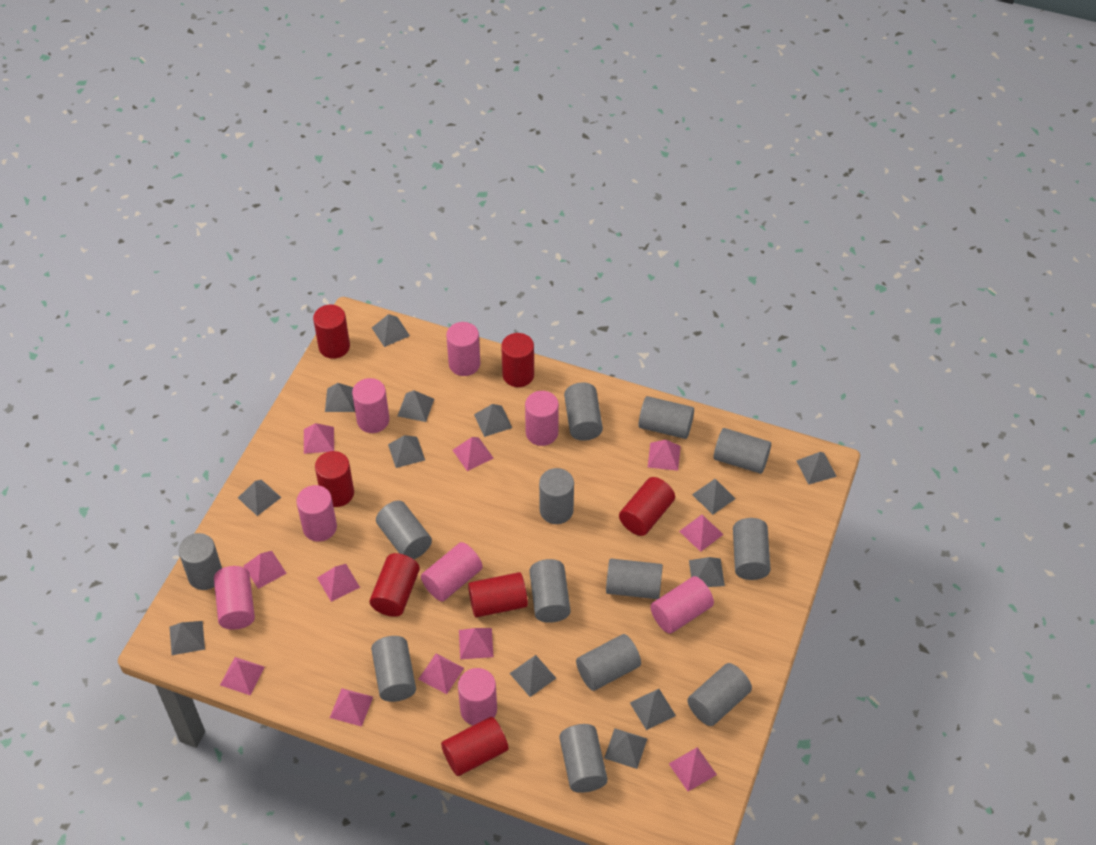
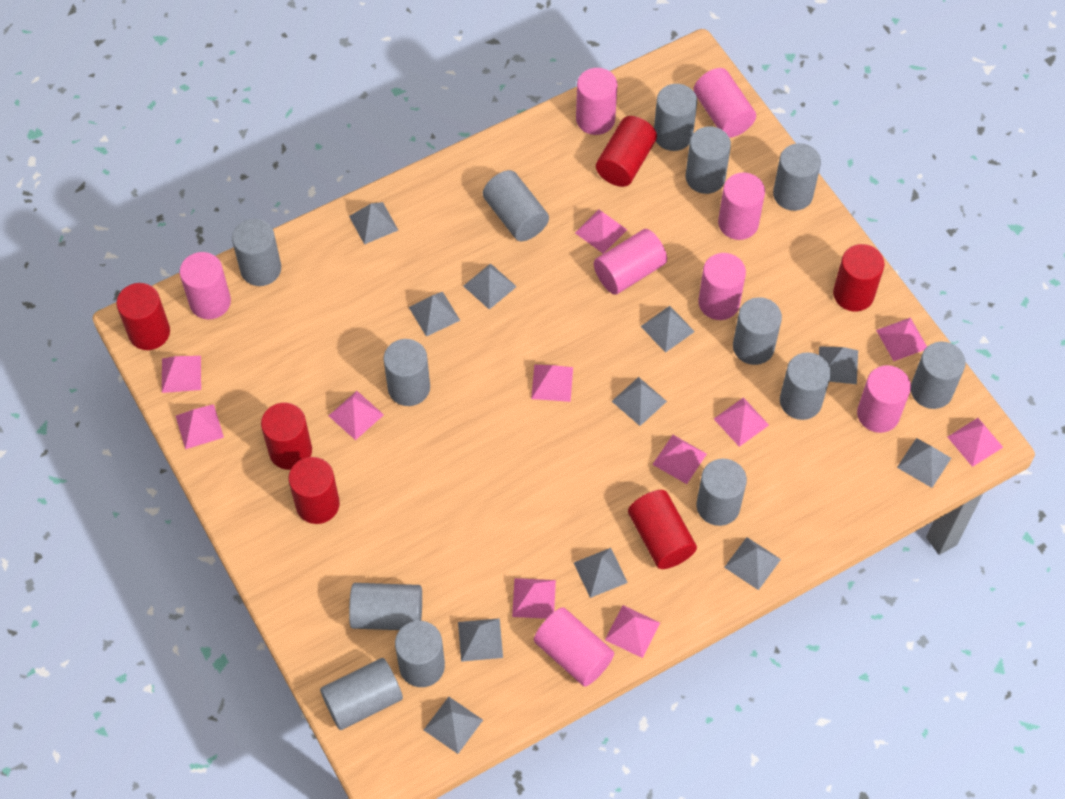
grey pyramid: 13 -> 11
red cylinder: 7 -> 6

